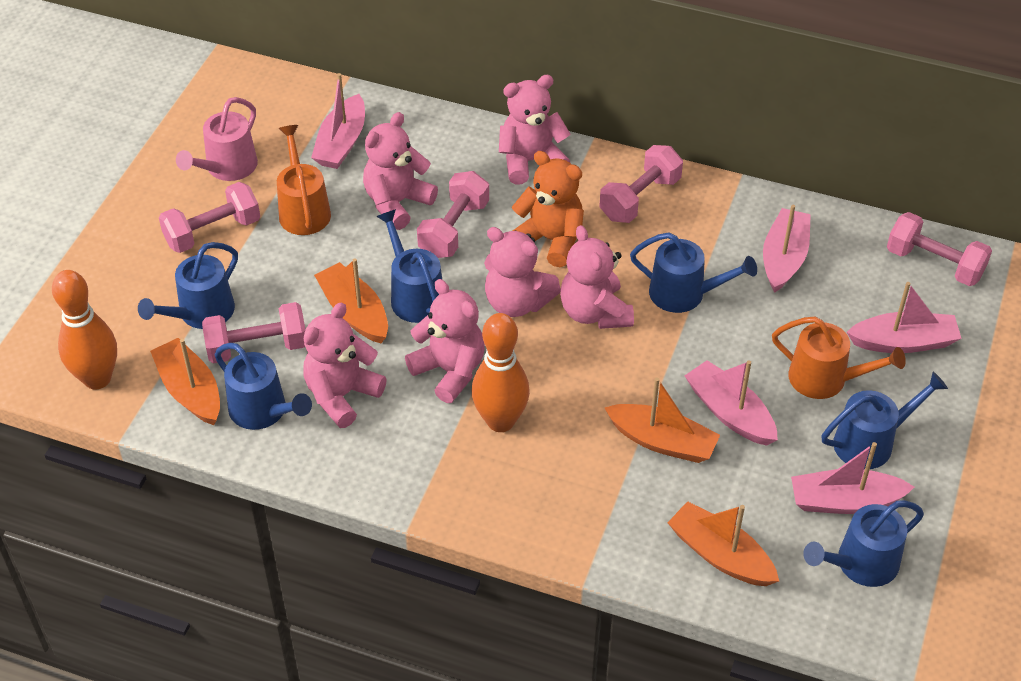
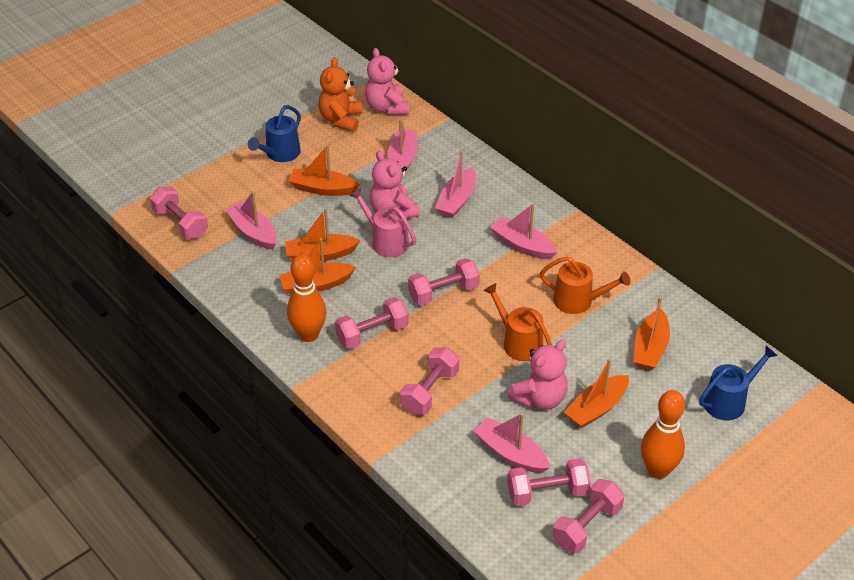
blue watering can: 6 -> 2
orange boat: 4 -> 5
pink dumbbell: 5 -> 6
pink teddy bear: 6 -> 3

